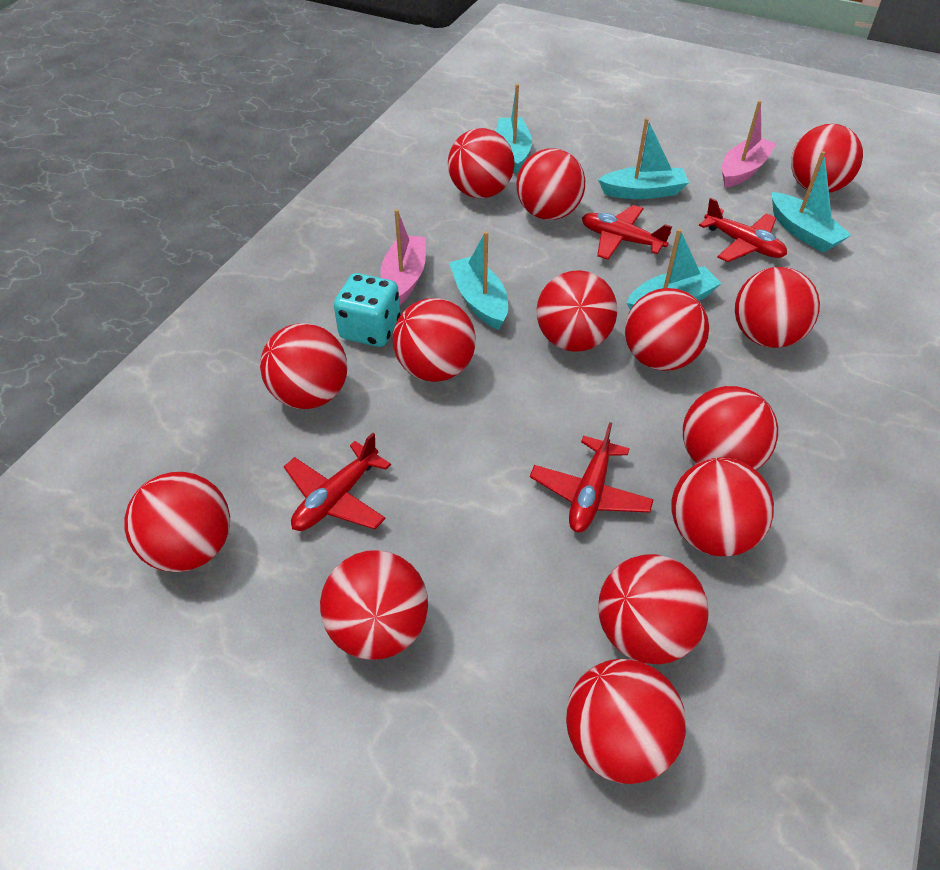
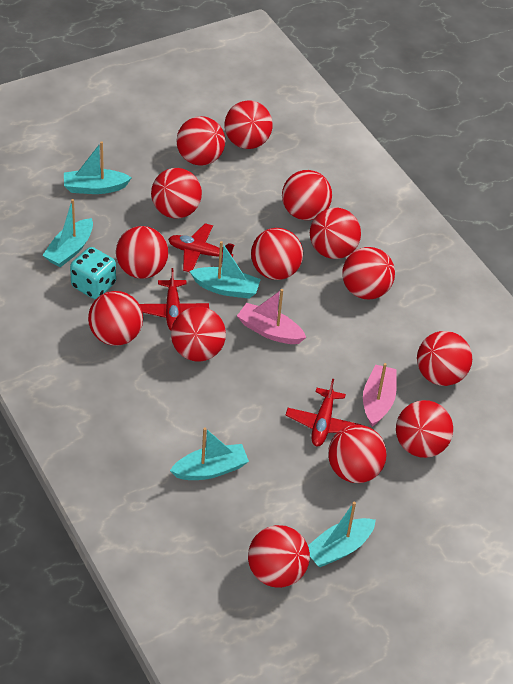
red plane: 4 -> 3

